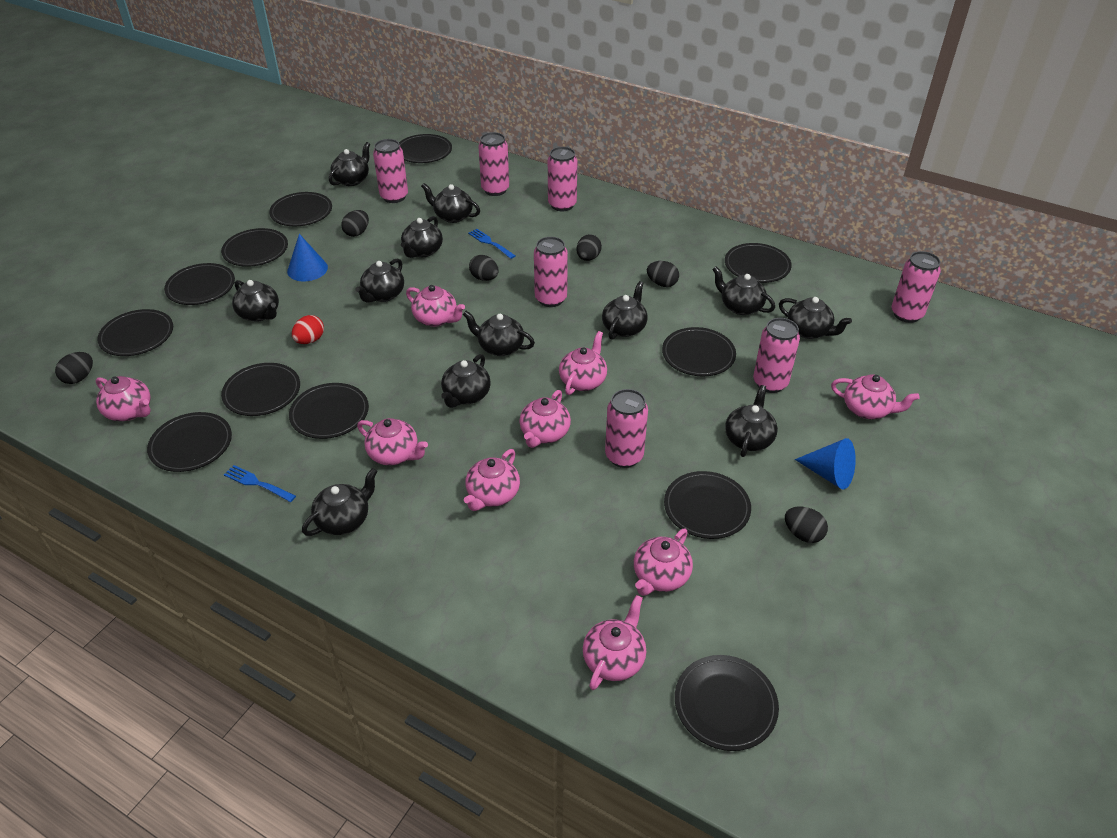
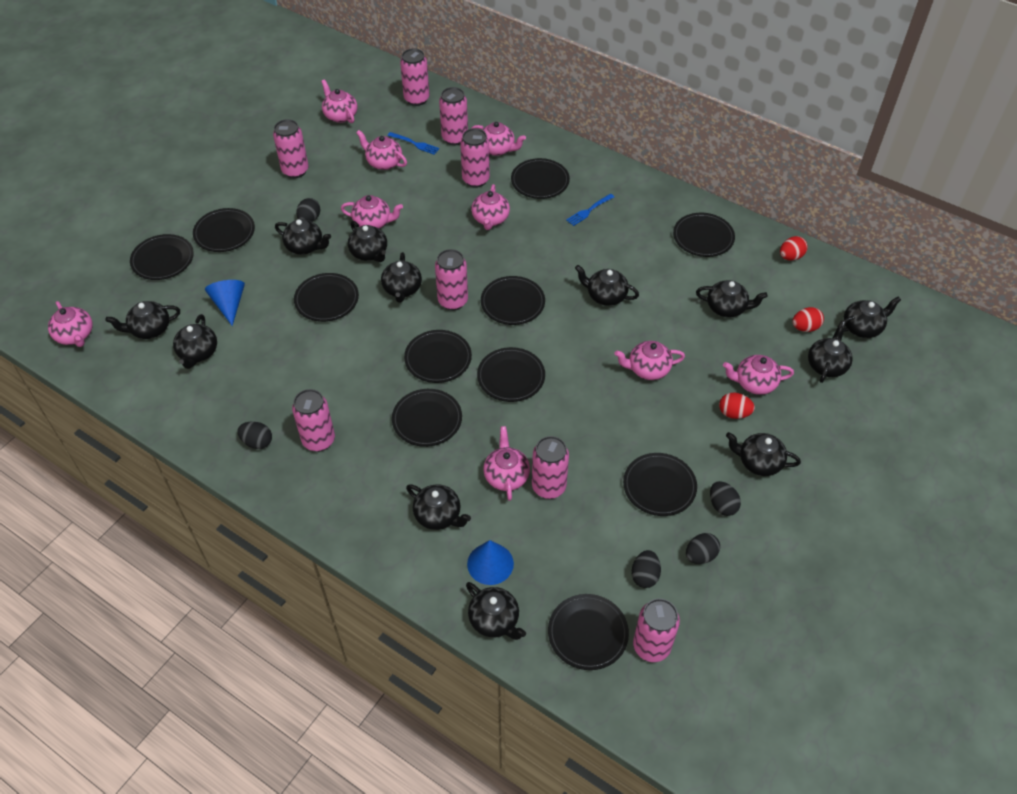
black egg: 6 -> 5
black plate: 12 -> 11
pink can: 7 -> 8
red egg: 1 -> 3

